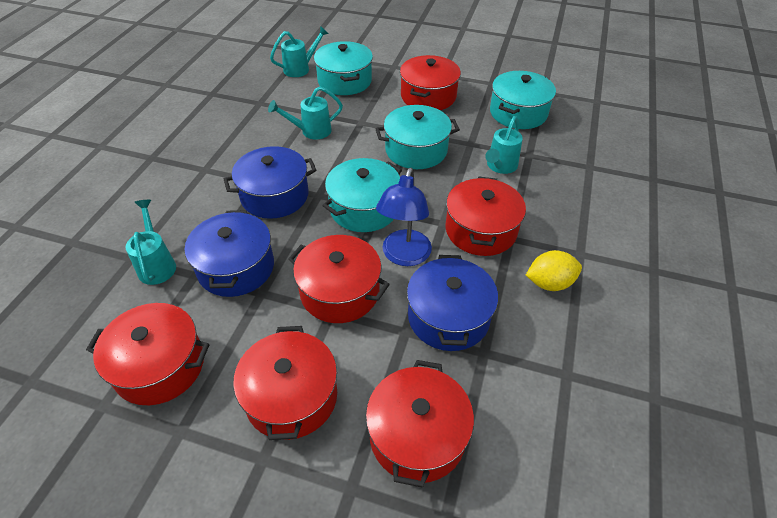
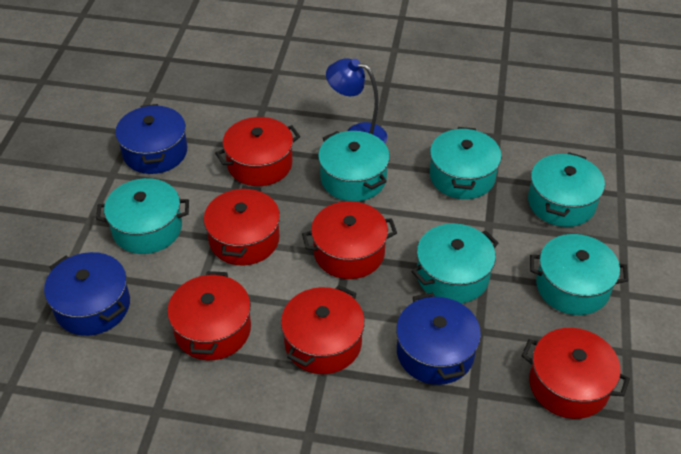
turquoise pot: 4 -> 6
turquoise watering can: 4 -> 0
yellow lemon: 1 -> 0

